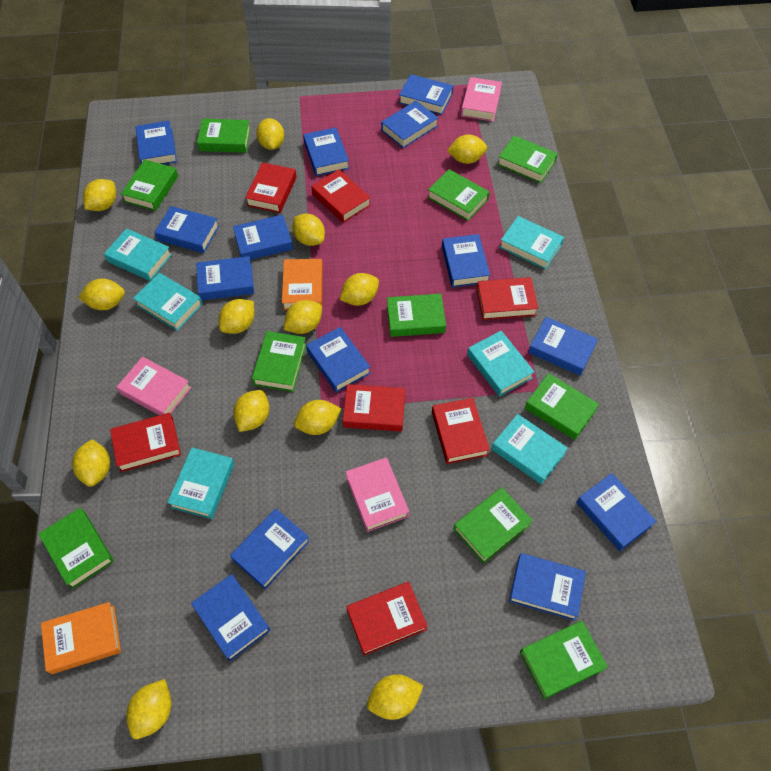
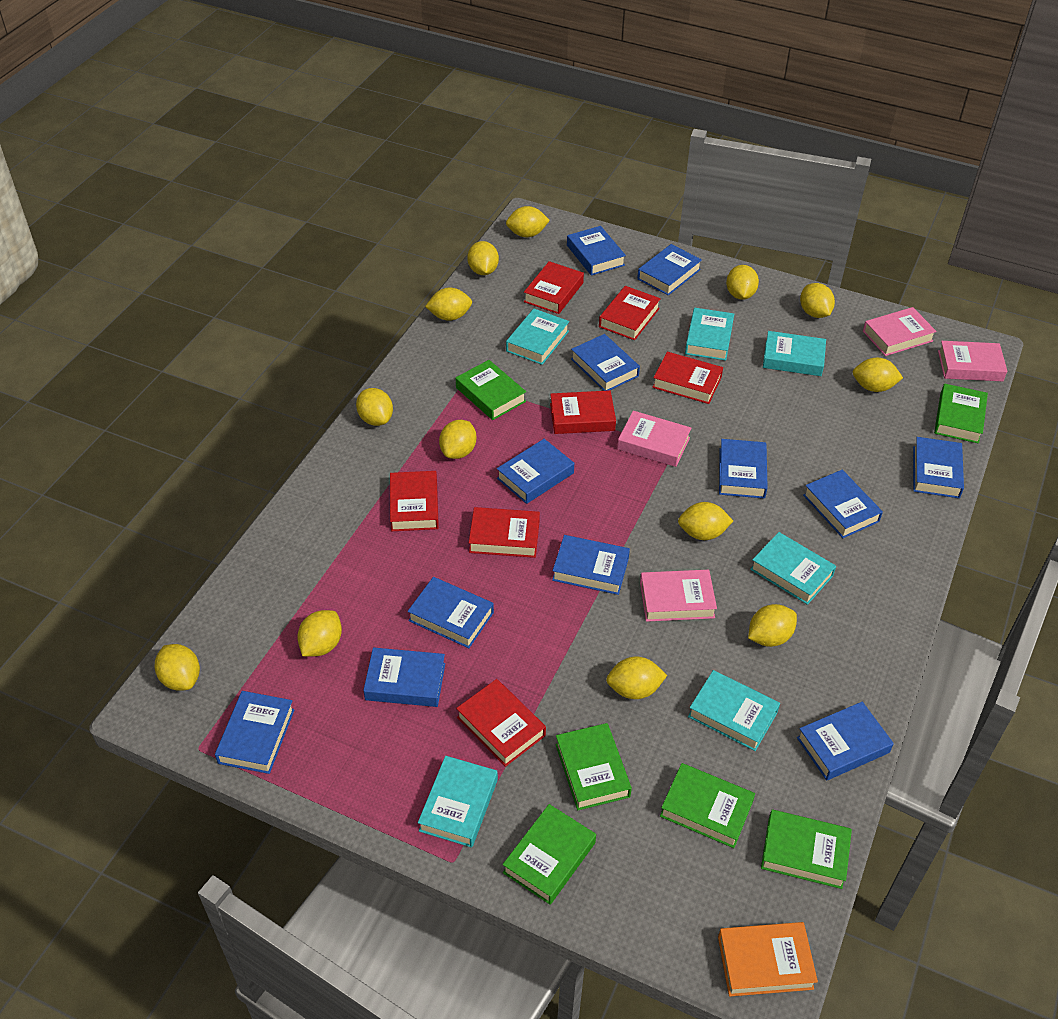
blue book: 14 -> 12
green book: 10 -> 6
orange book: 2 -> 1
pink book: 3 -> 4

